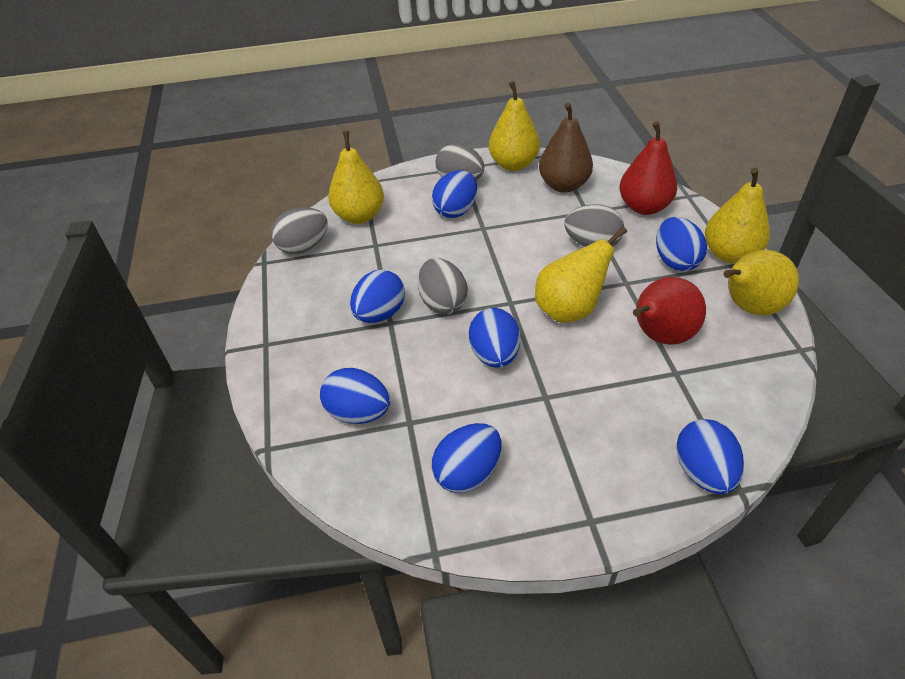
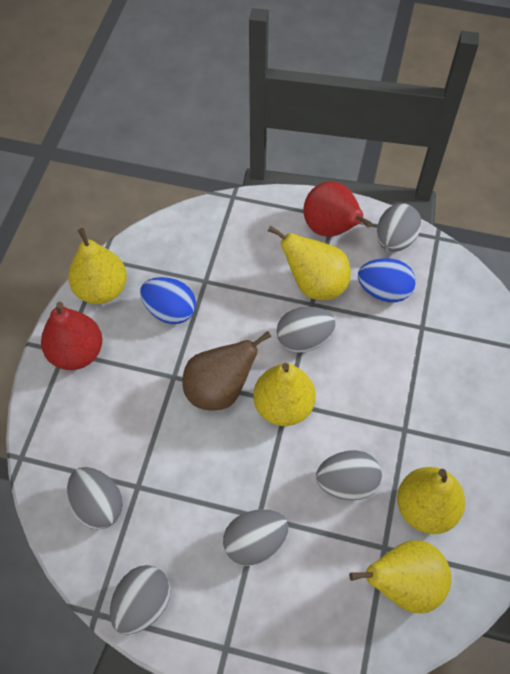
blue egg: 7 -> 2
grey egg: 4 -> 6

